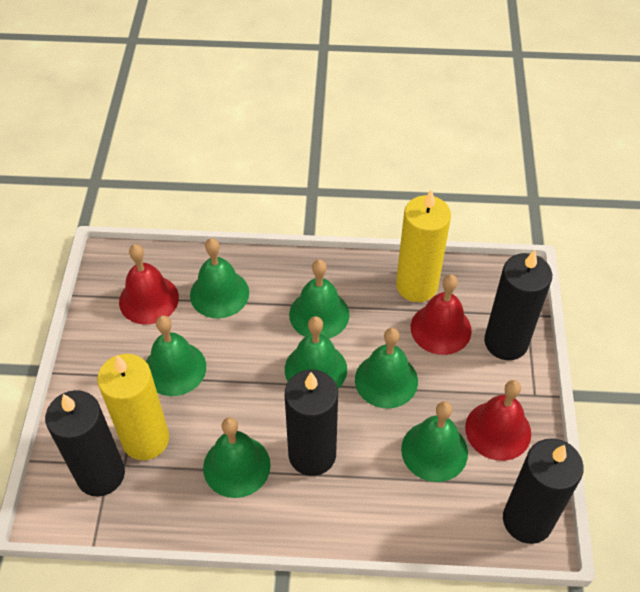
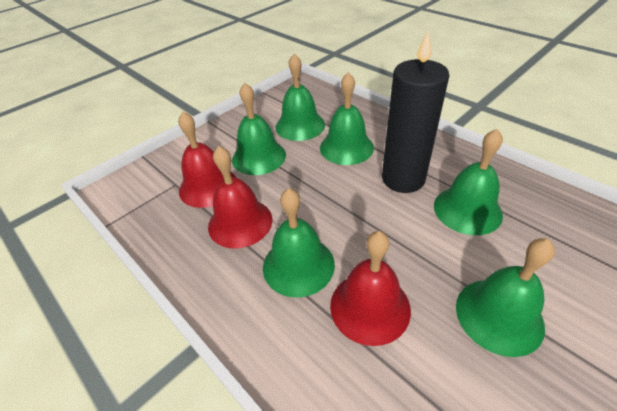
black candle: 4 -> 1
green bell: 7 -> 6
yellow candle: 2 -> 0

